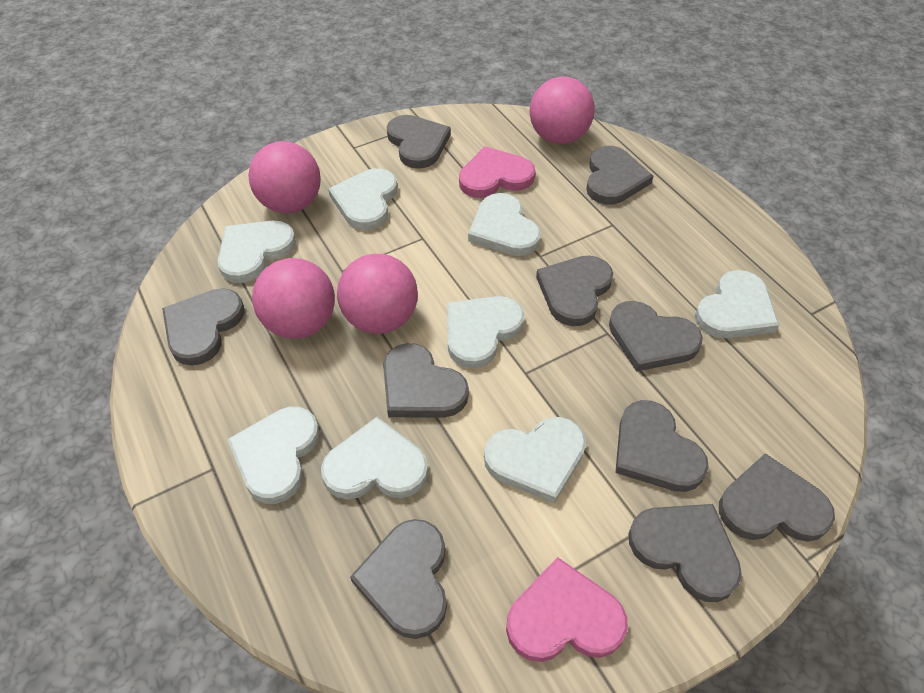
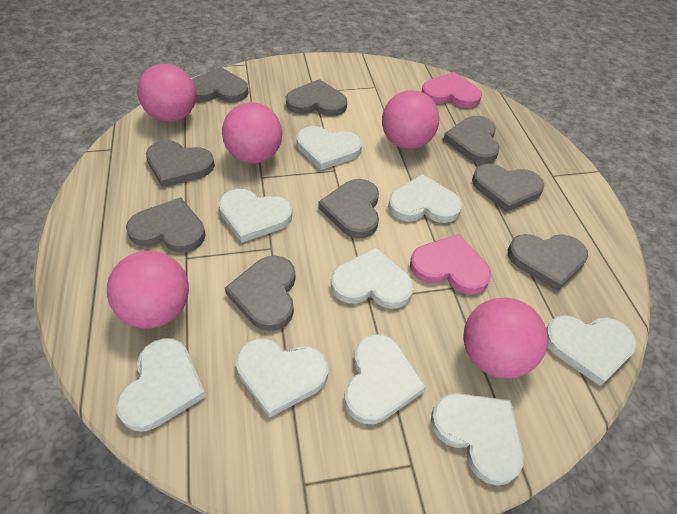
grey heart: 10 -> 9
pink ball: 4 -> 5
white heart: 8 -> 9

